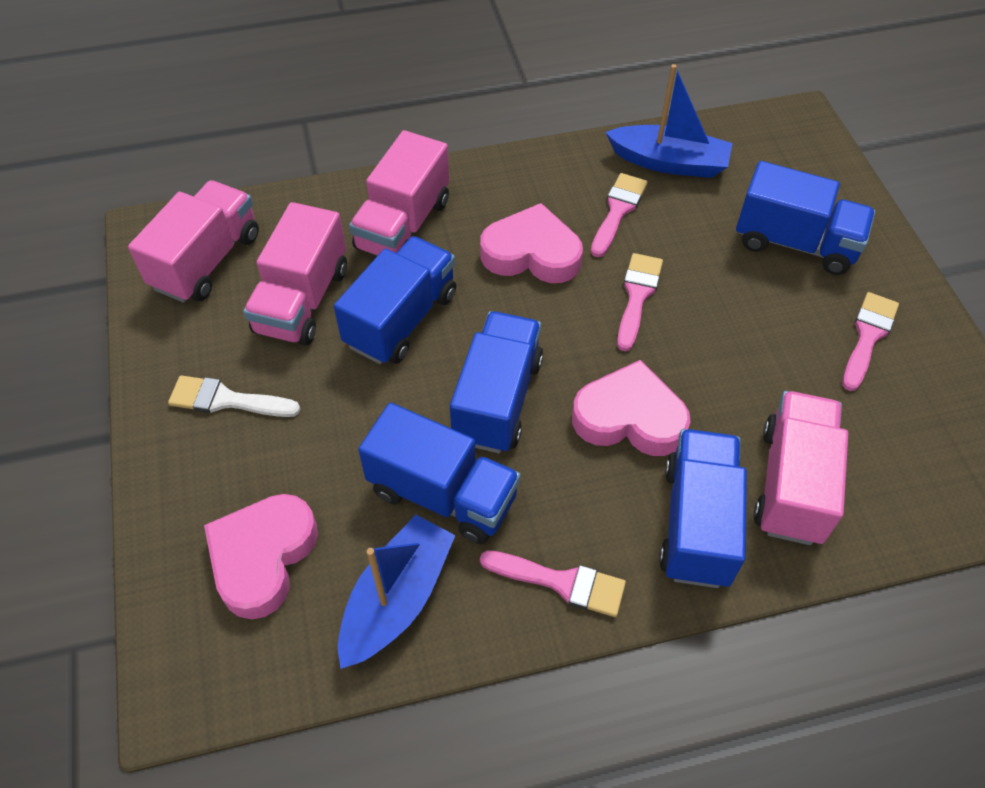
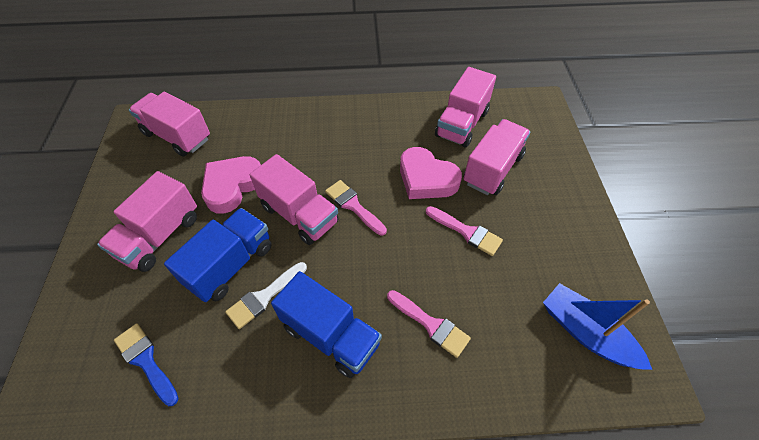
blue boat: 2 -> 1
blue brush: 0 -> 1
blue truck: 5 -> 2
pink brush: 4 -> 3
pink heart: 3 -> 2
pink truck: 4 -> 5

